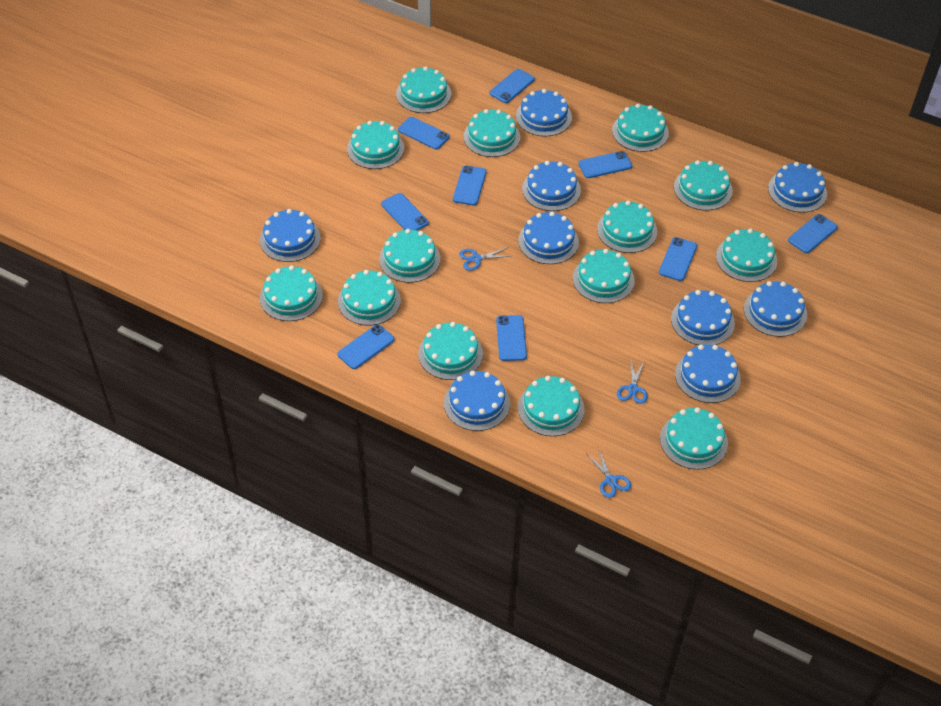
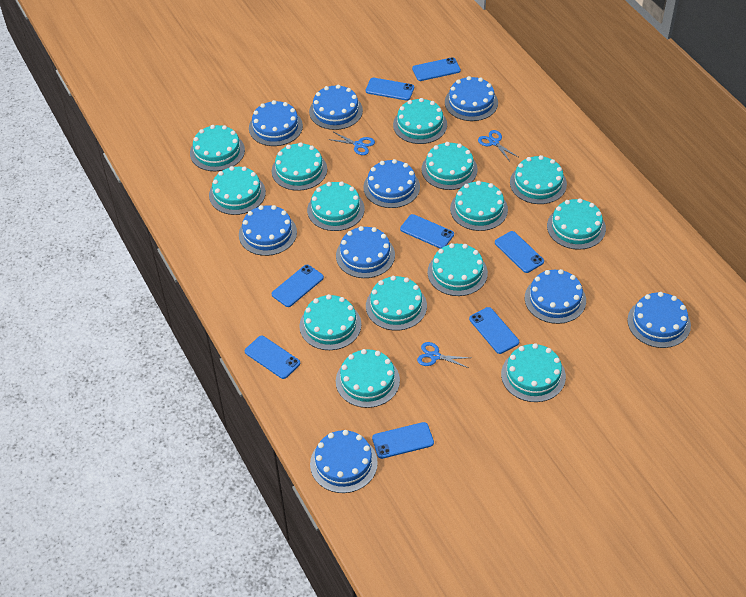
blue phone: 9 -> 8

